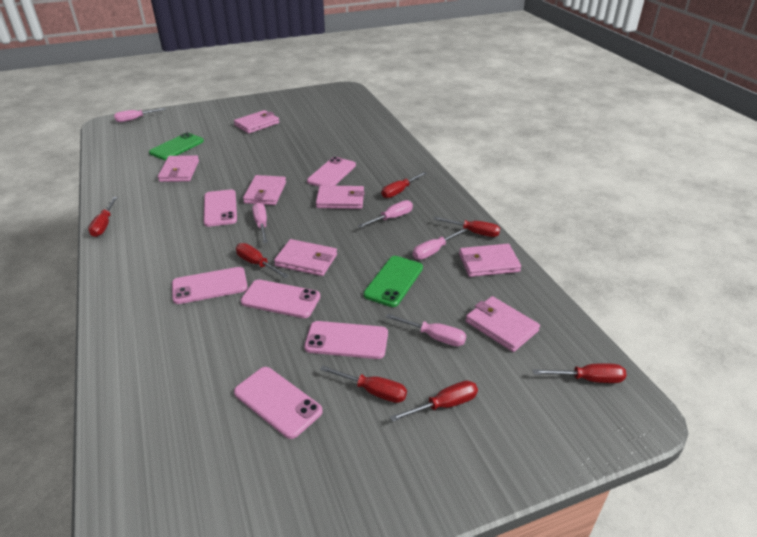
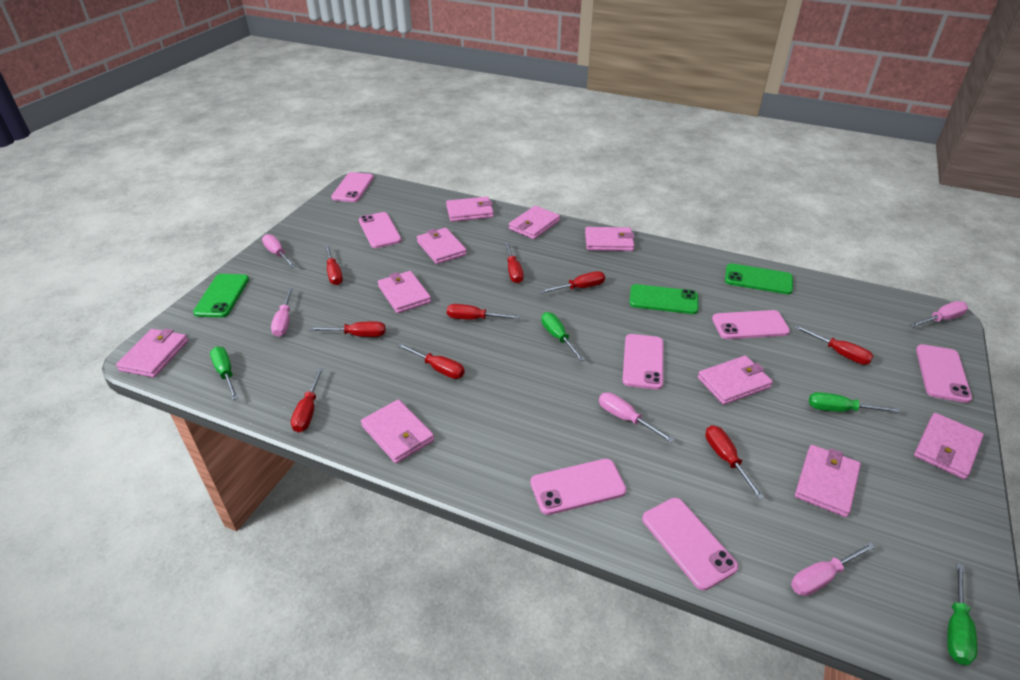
green phone: 2 -> 3
green screwdriver: 0 -> 4
pink phone: 6 -> 7
pink wallet: 7 -> 10
red screwdriver: 7 -> 9

